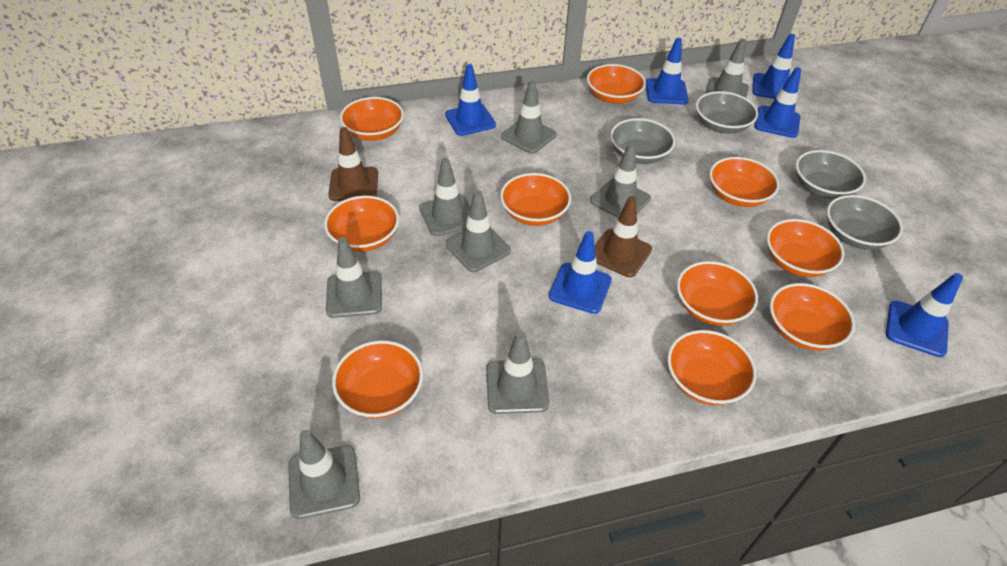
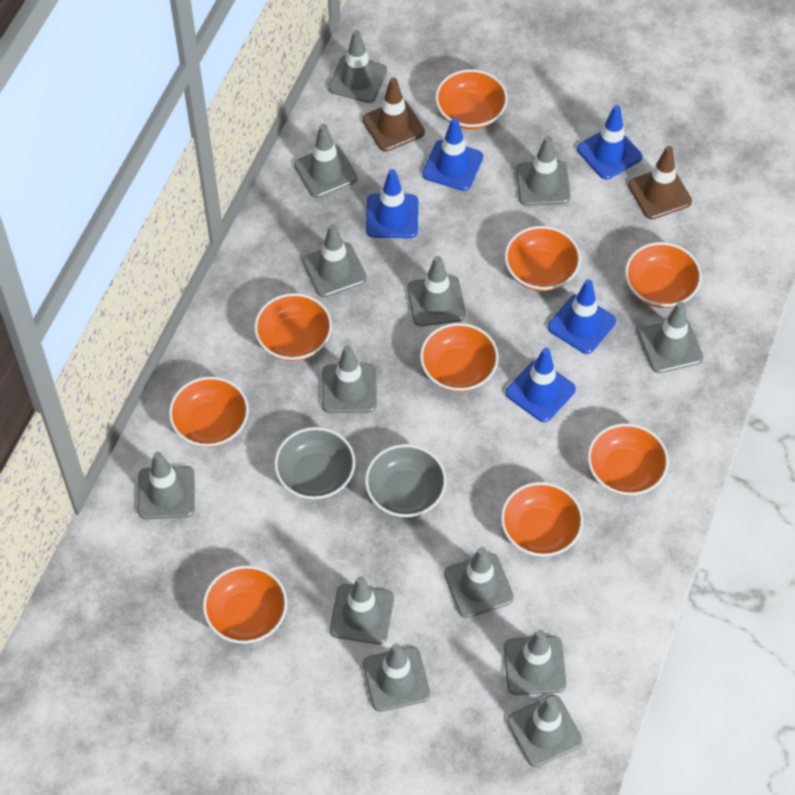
blue traffic cone: 6 -> 5
grey bowl: 4 -> 2
grey traffic cone: 8 -> 13
orange bowl: 10 -> 9

